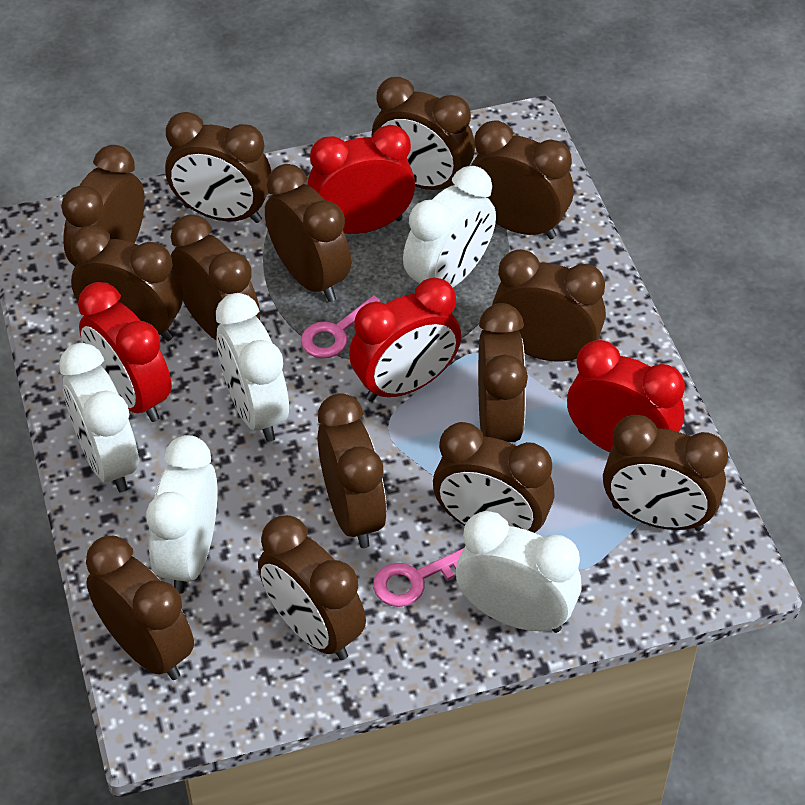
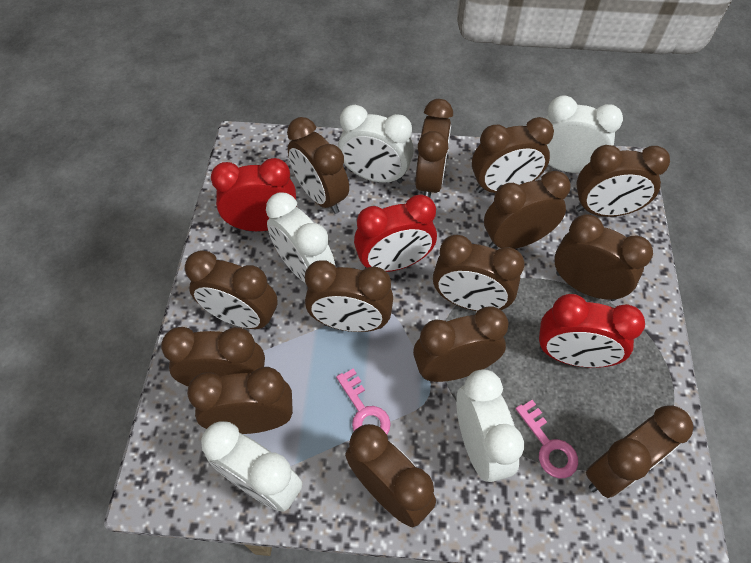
red clock: 4 -> 3

